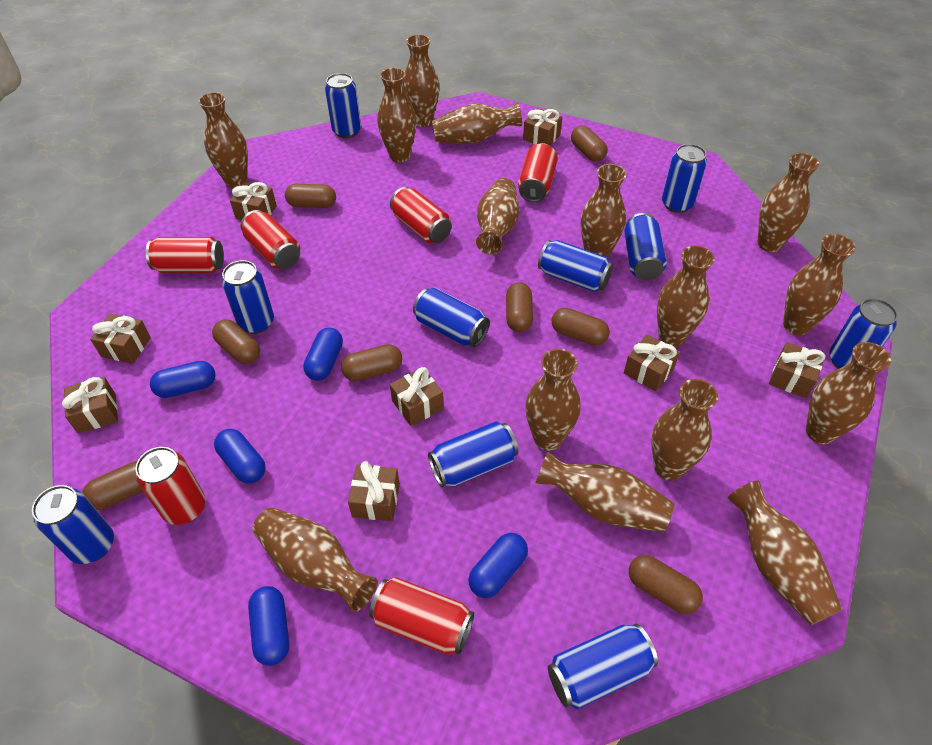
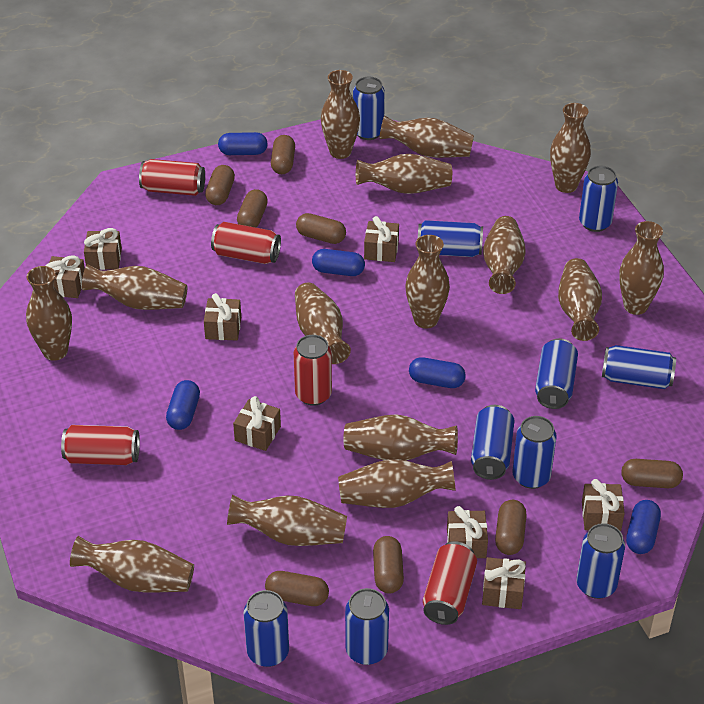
red can: 6 -> 5

